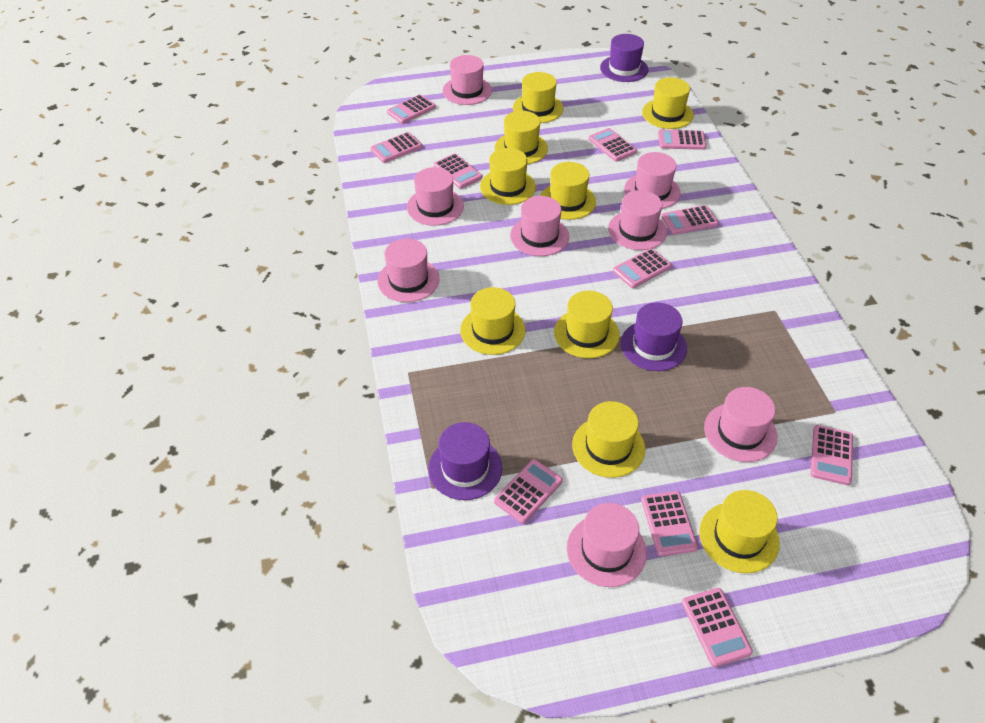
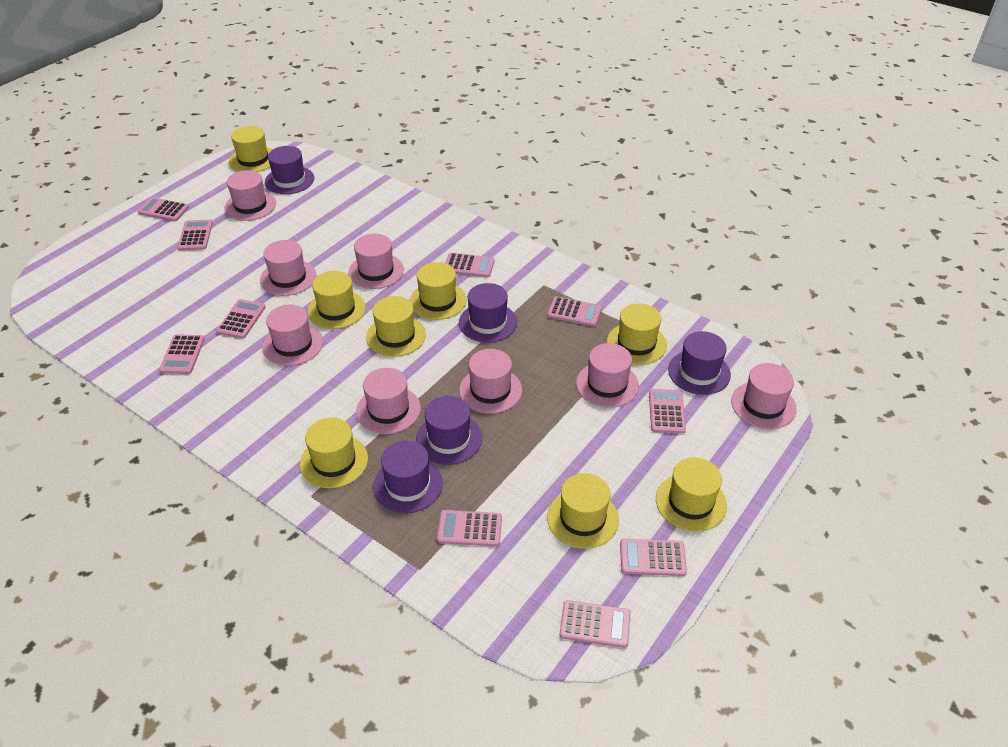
pink calculator: 11 -> 10
purple hat: 3 -> 5
yellow hat: 9 -> 8

